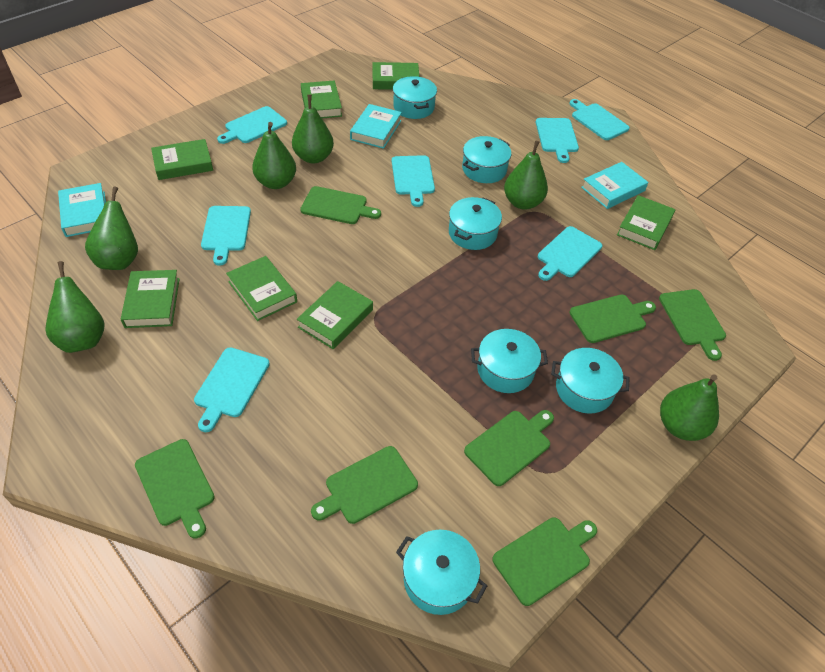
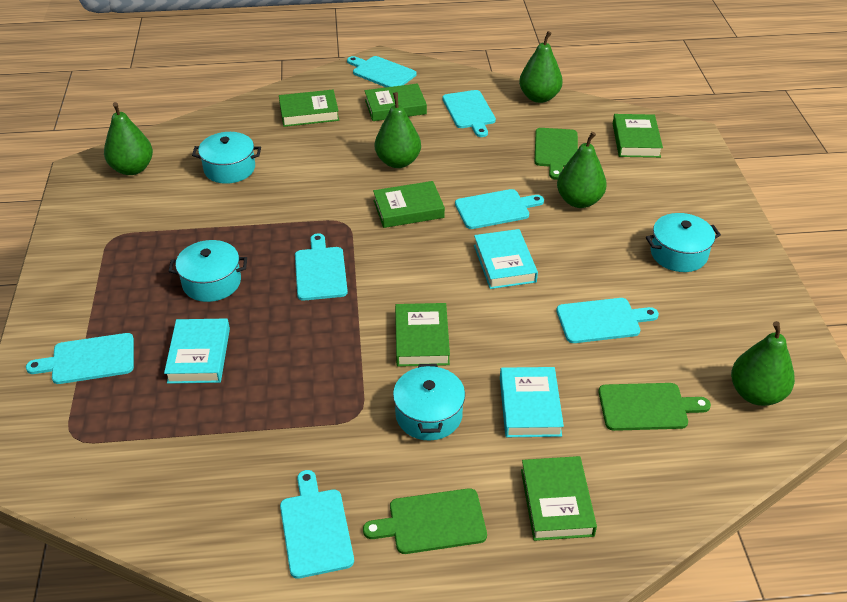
green book: 7 -> 6
green cutting board: 7 -> 3
green pear: 6 -> 5
turquoise pot: 6 -> 4

